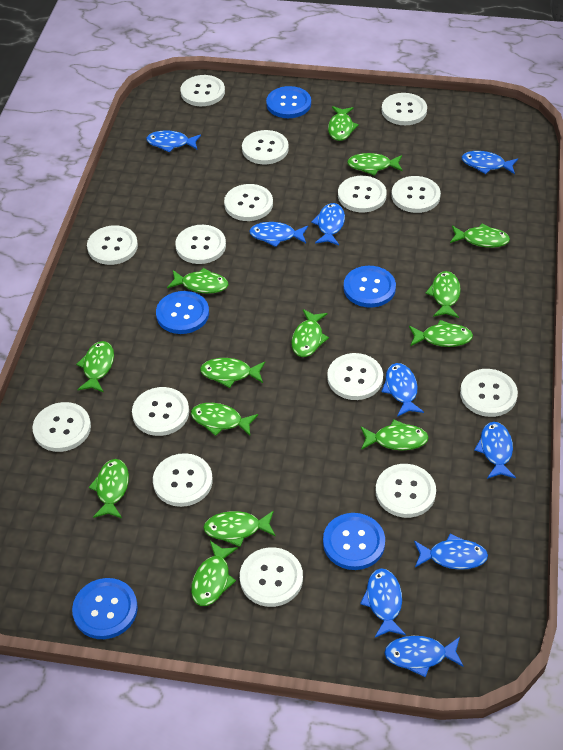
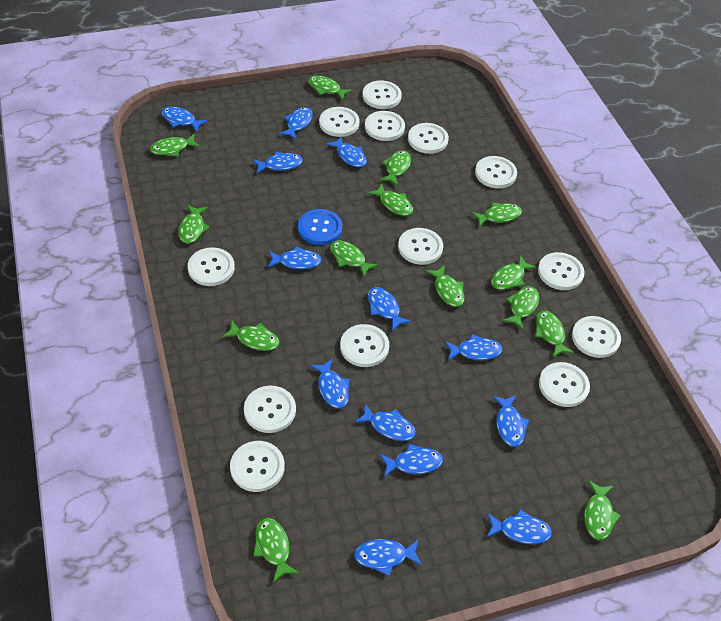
blue button: 5 -> 1
blue fish: 9 -> 13
white button: 15 -> 13

